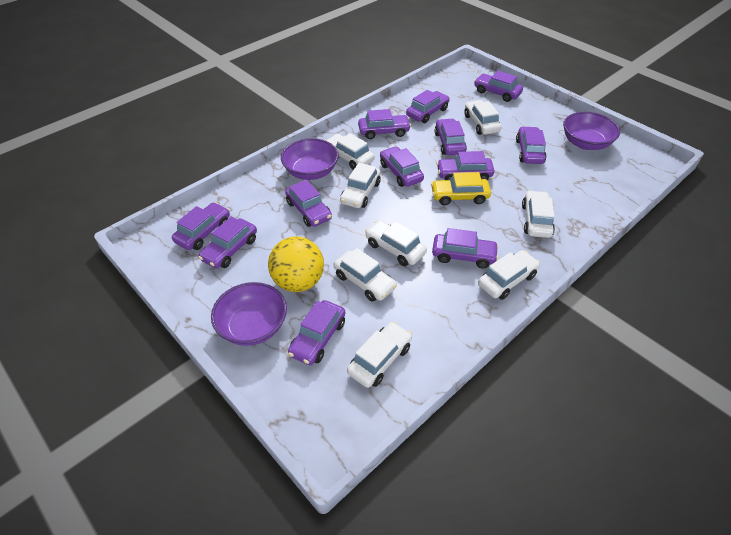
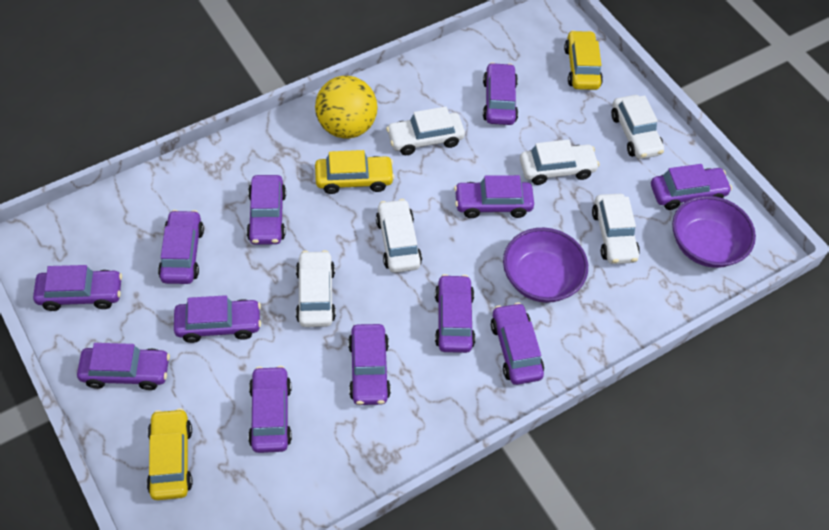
purple bowl: 3 -> 2
white car: 8 -> 6
yellow car: 1 -> 3

